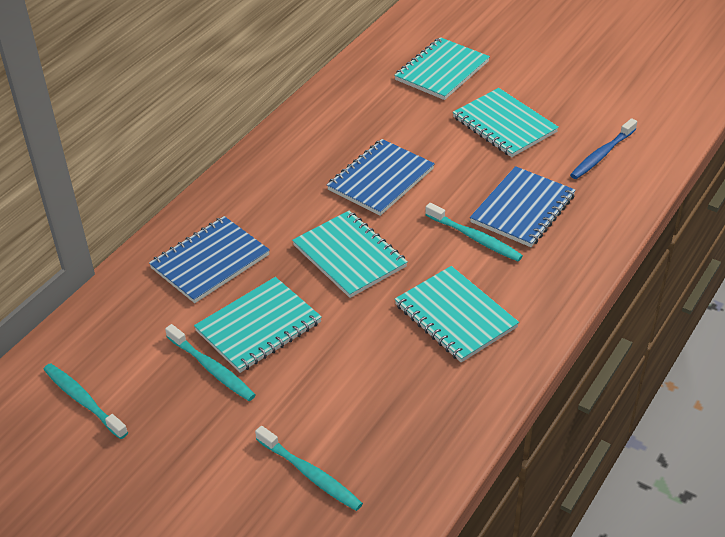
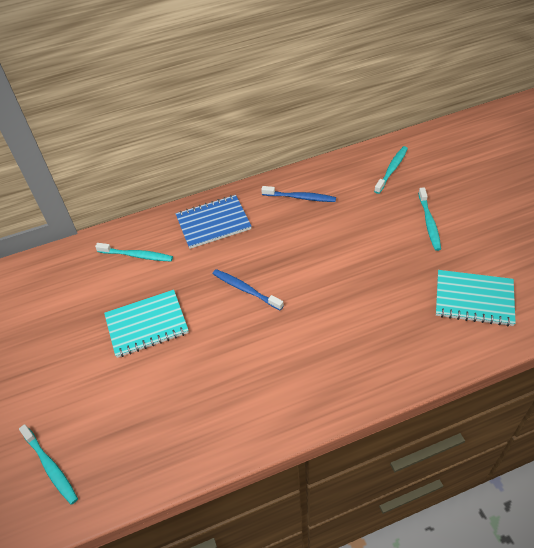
blue notebook: 3 -> 1
blue toothbrush: 1 -> 2
turquoise notebook: 5 -> 2

